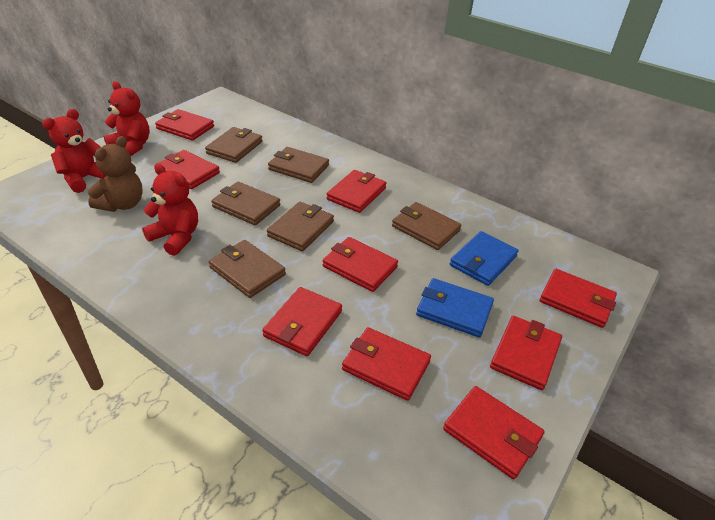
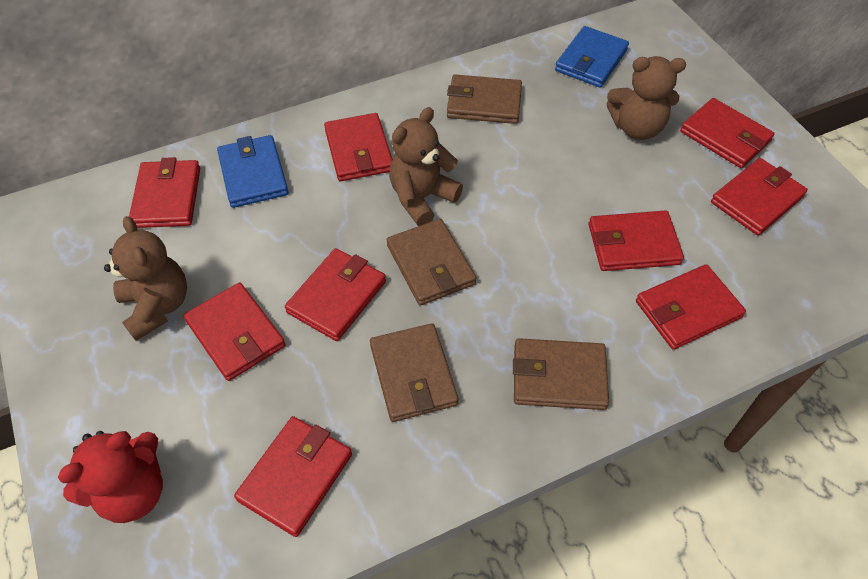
brown teddy bear: 1 -> 3
brown wallet: 6 -> 4
red teddy bear: 3 -> 1

